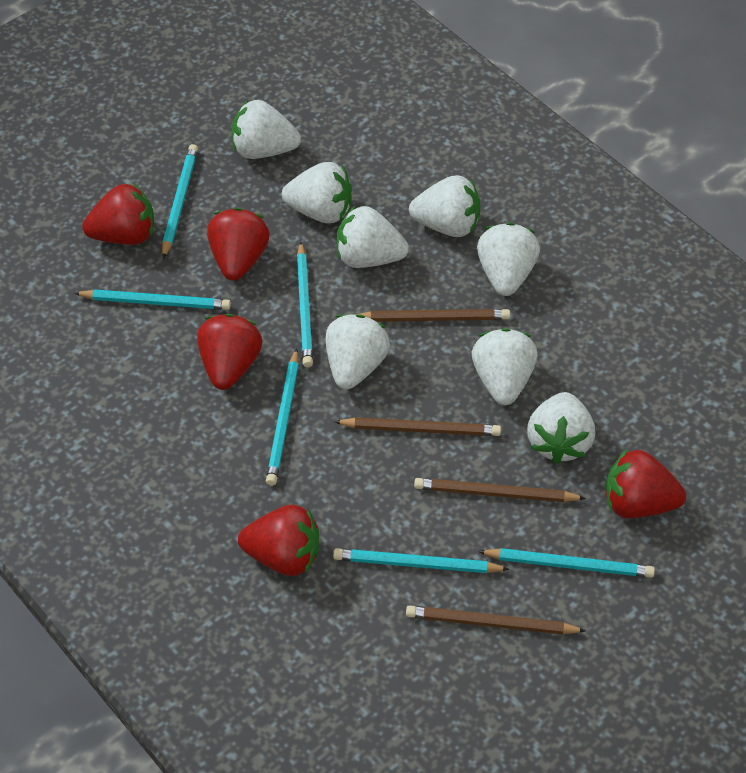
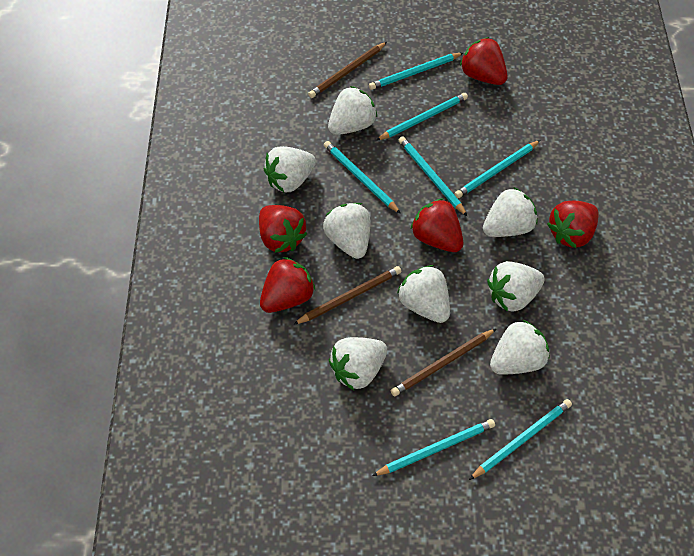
brown pencil: 4 -> 3
turquoise pencil: 6 -> 7

